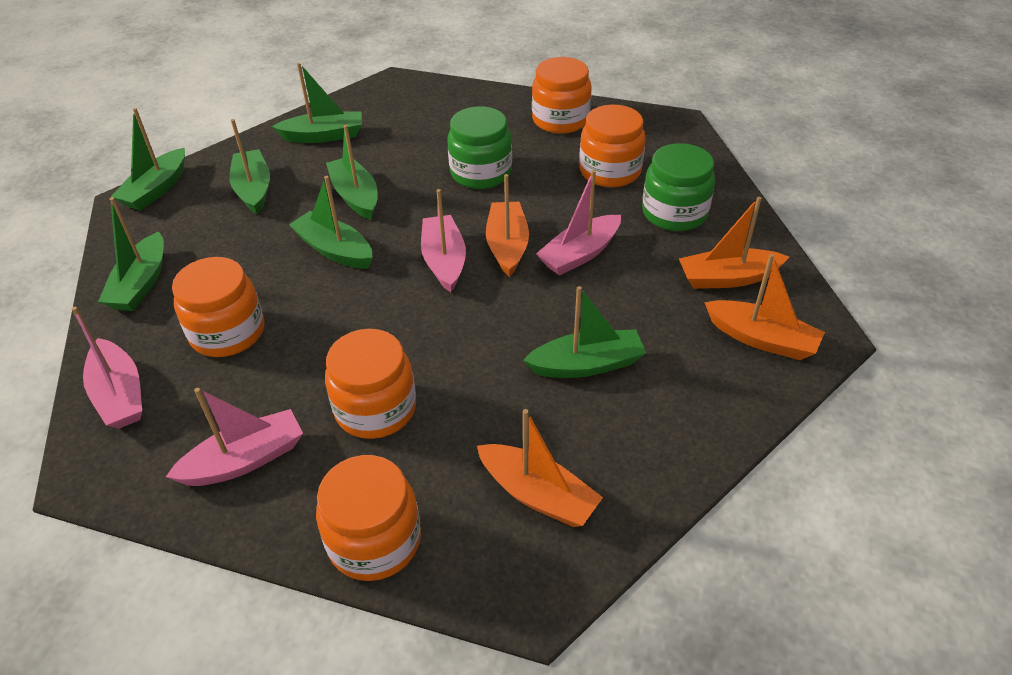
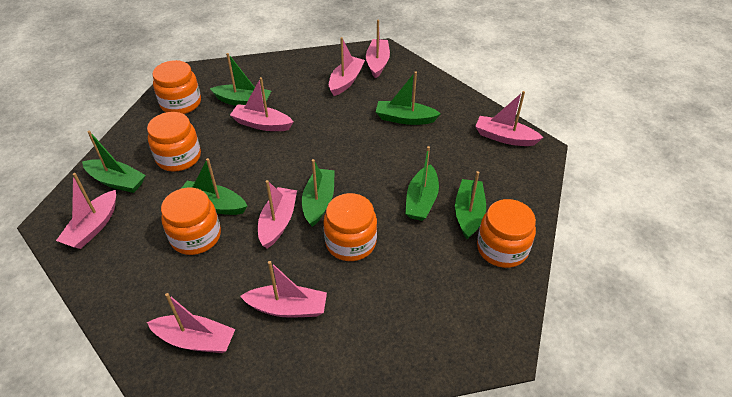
green jar: 2 -> 0
orange boat: 4 -> 0
pink boat: 4 -> 8

